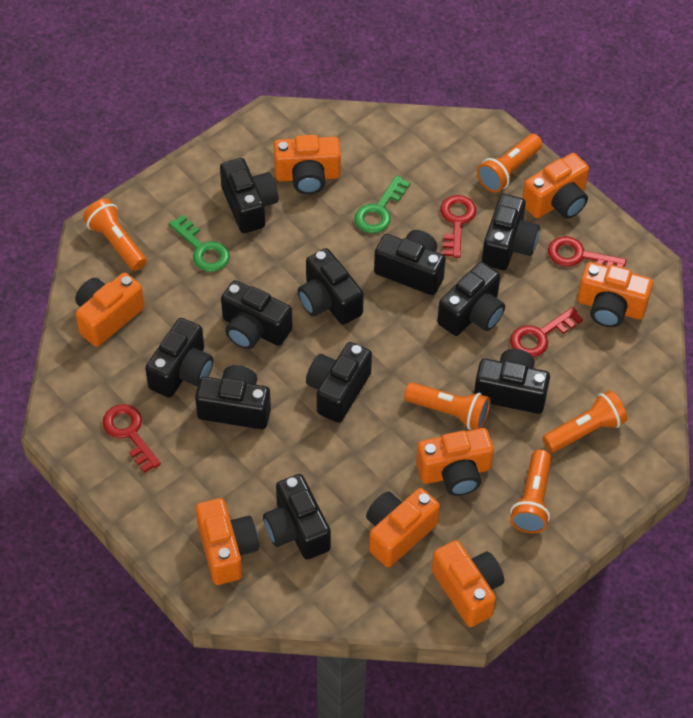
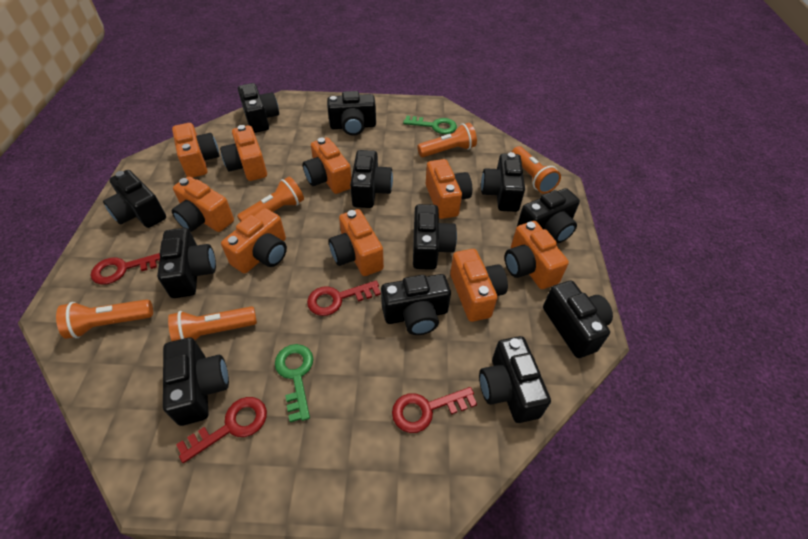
black camera: 11 -> 12
orange camera: 8 -> 9

